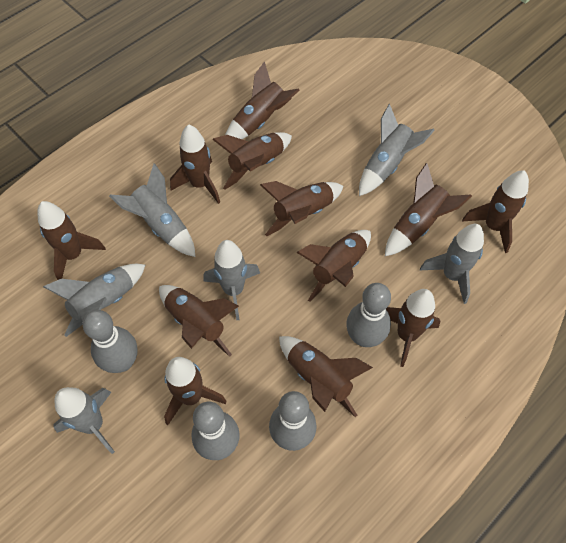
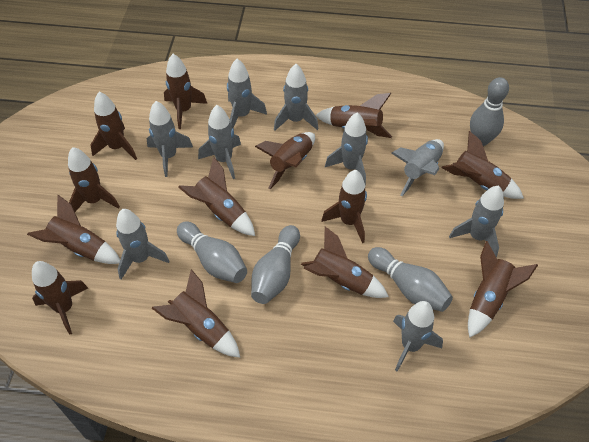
brown rocket: 12 -> 13
grey rocket: 6 -> 9

